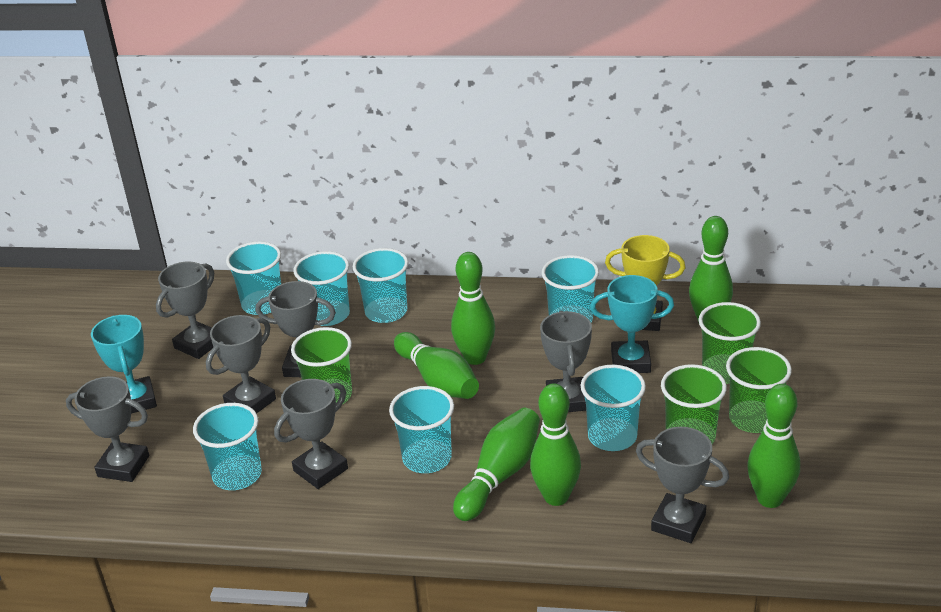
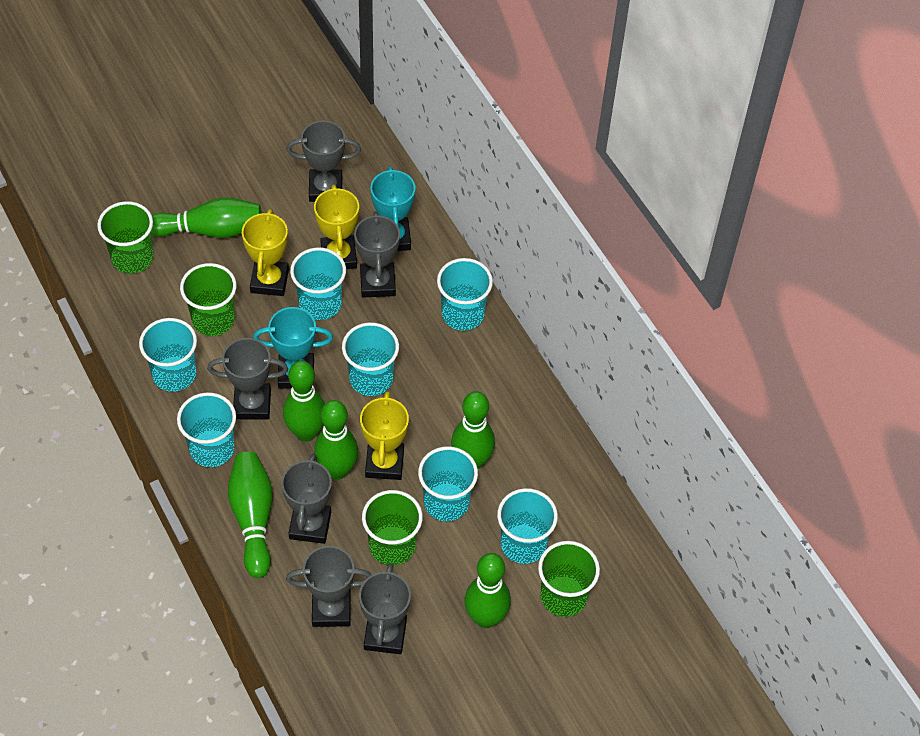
grey trophy: 7 -> 6
yellow trophy: 1 -> 3

